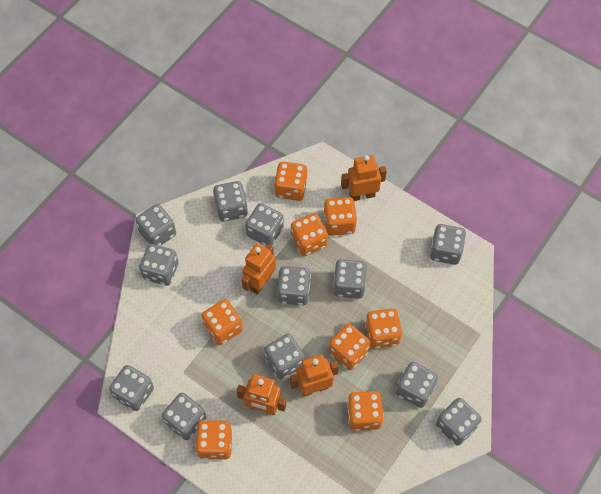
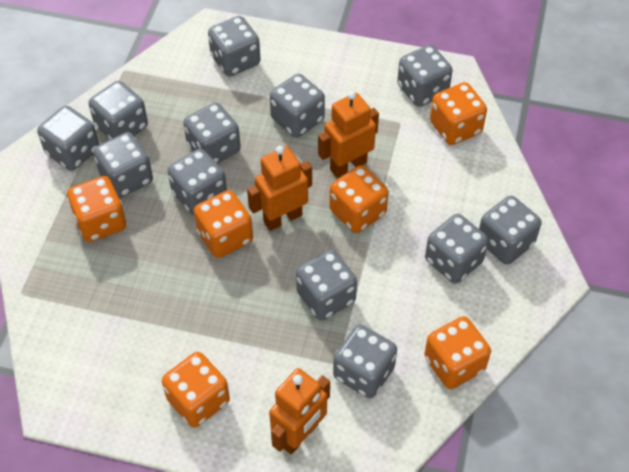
orange dice: 8 -> 6
orange robot: 4 -> 3

